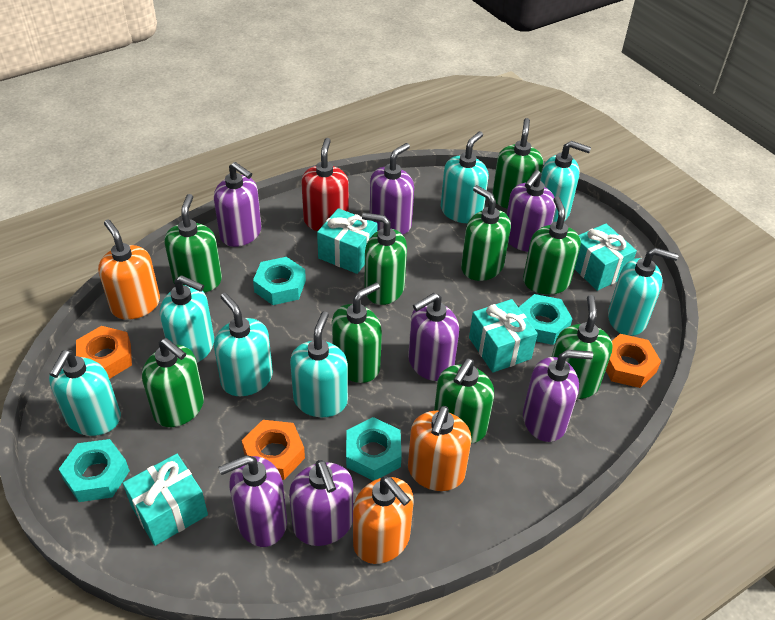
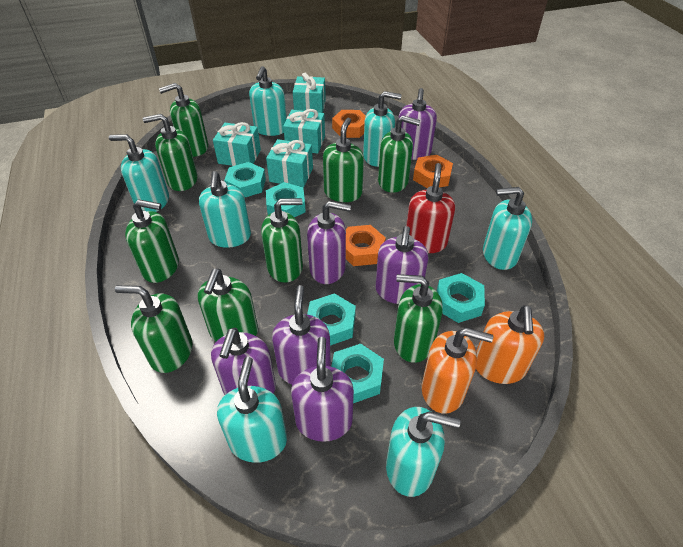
orange soap dispenser: 3 -> 2
purple soap dispenser: 7 -> 6
turquoise nut: 4 -> 5

